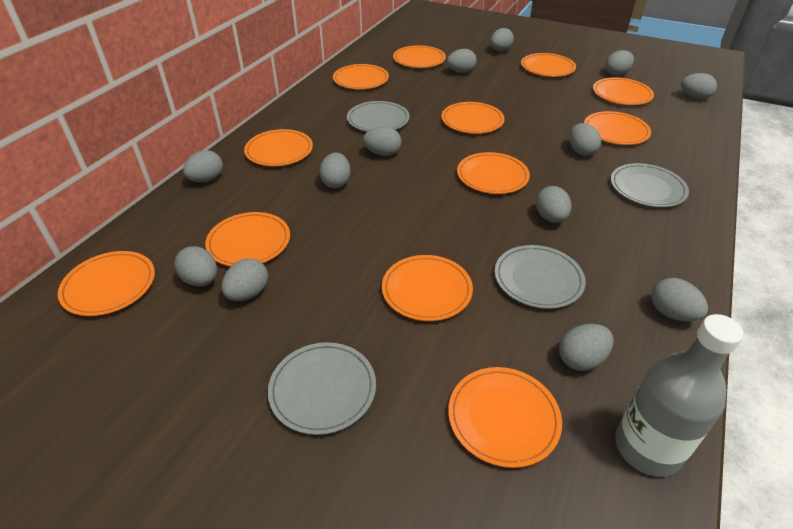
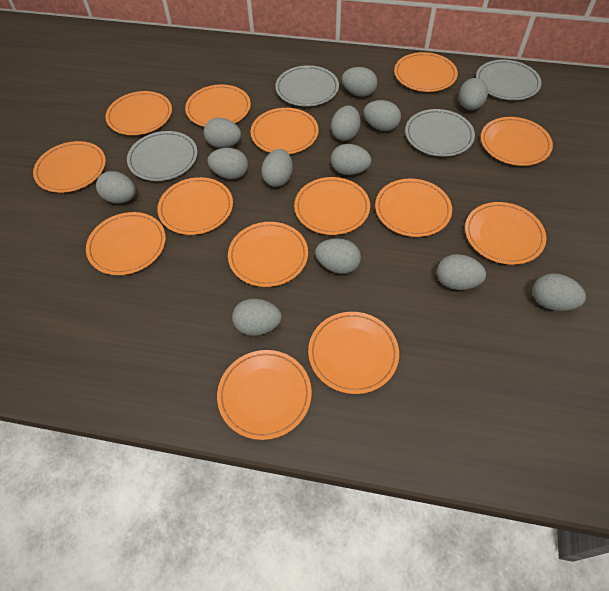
grey bottle: 1 -> 0
orange plate: 12 -> 14

